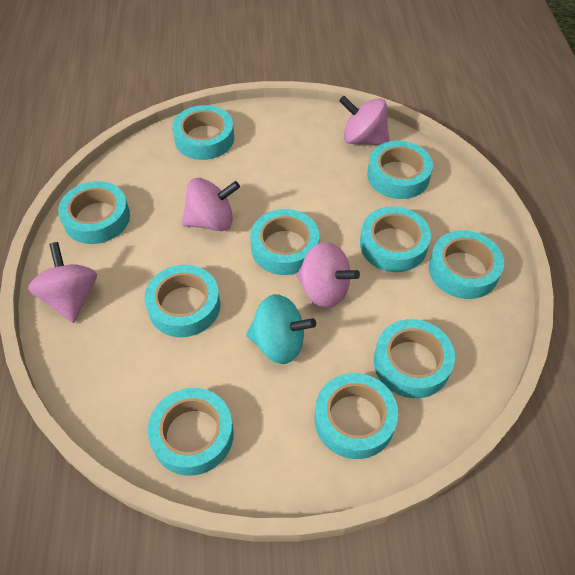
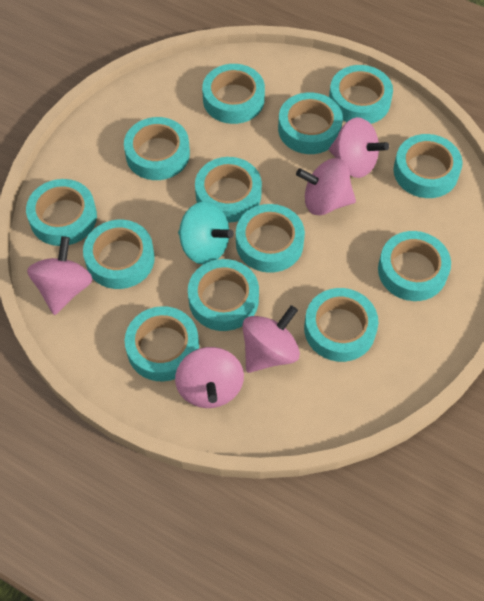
pink spinning top: 4 -> 5
turquoise tape: 10 -> 13

